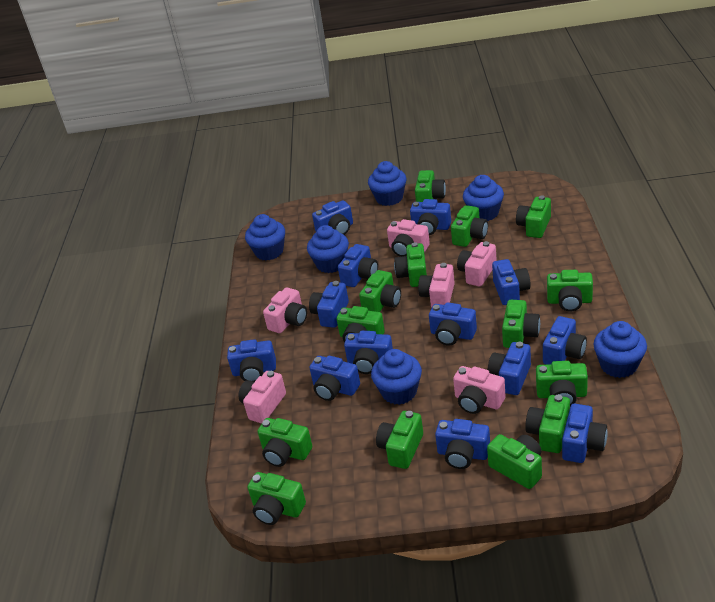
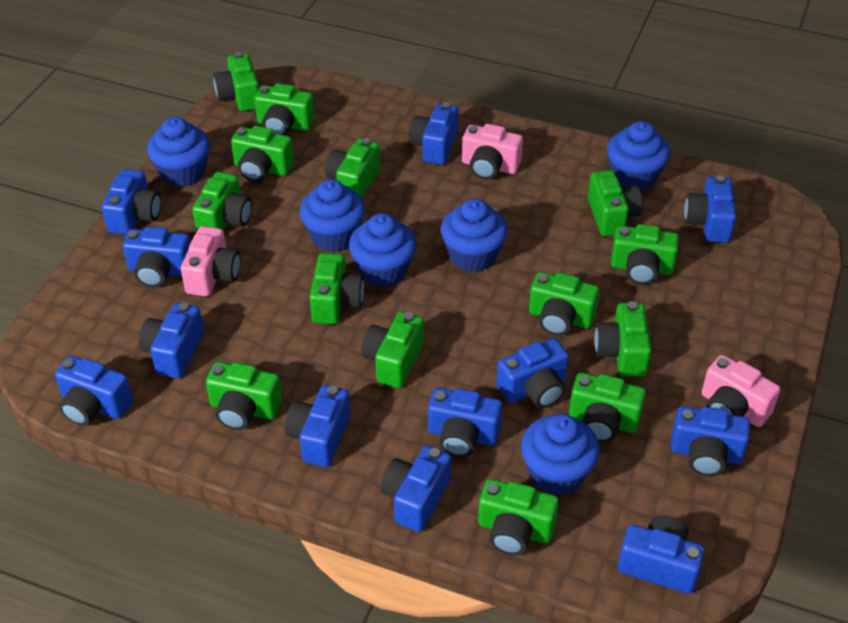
blue camera: 13 -> 12
pink camera: 6 -> 3

